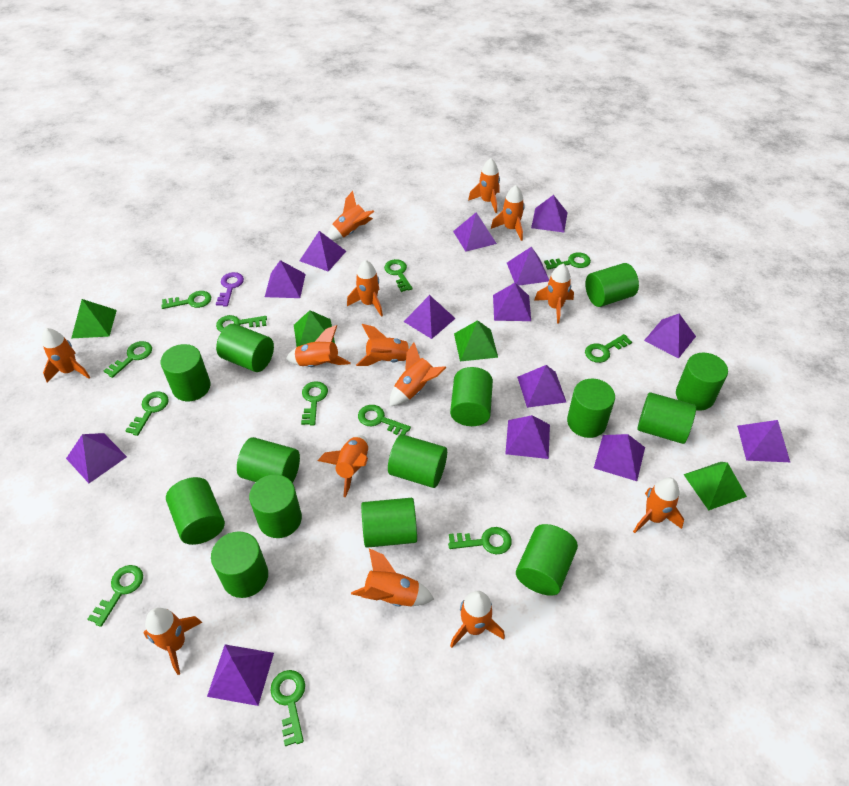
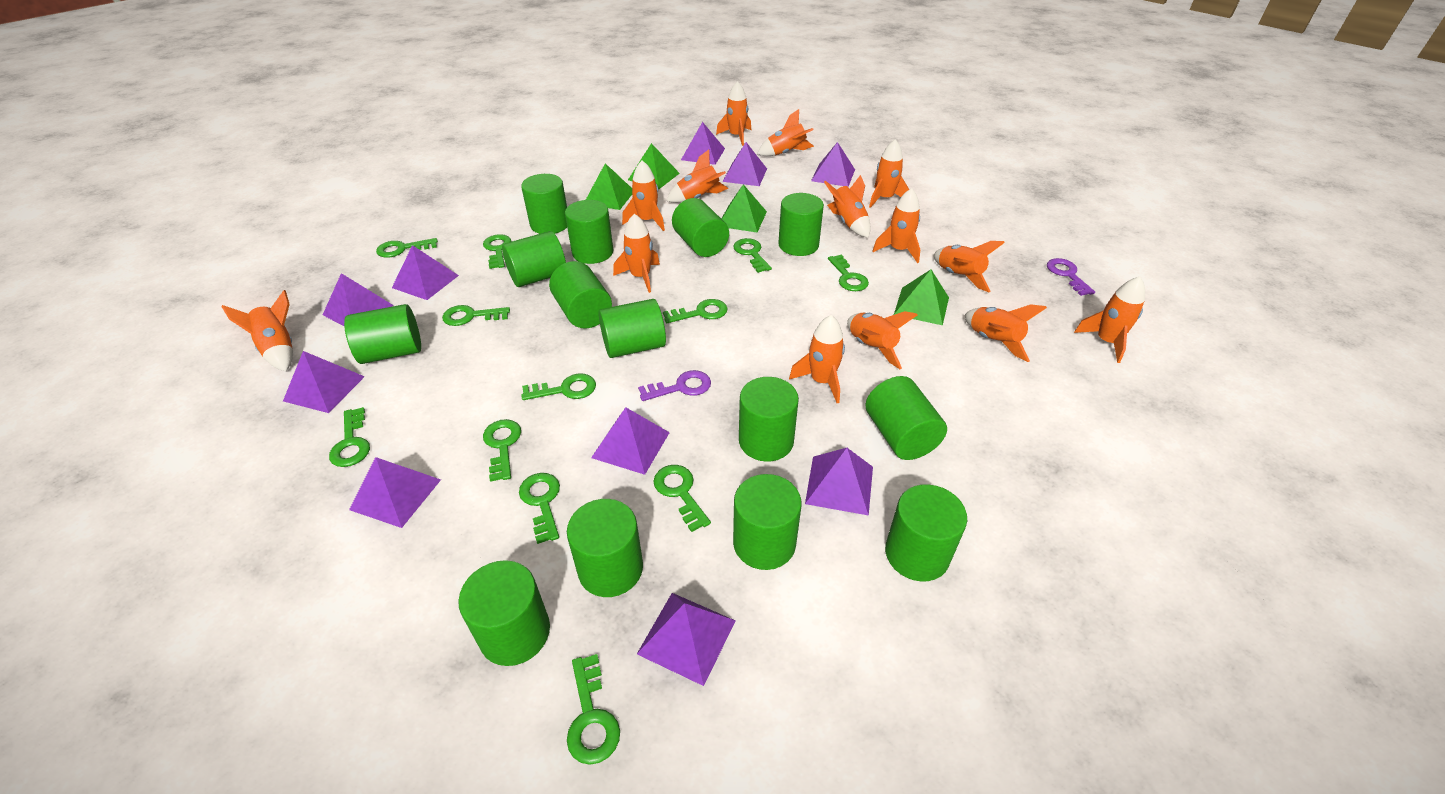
purple key: 1 -> 2
purple pyramid: 14 -> 10

